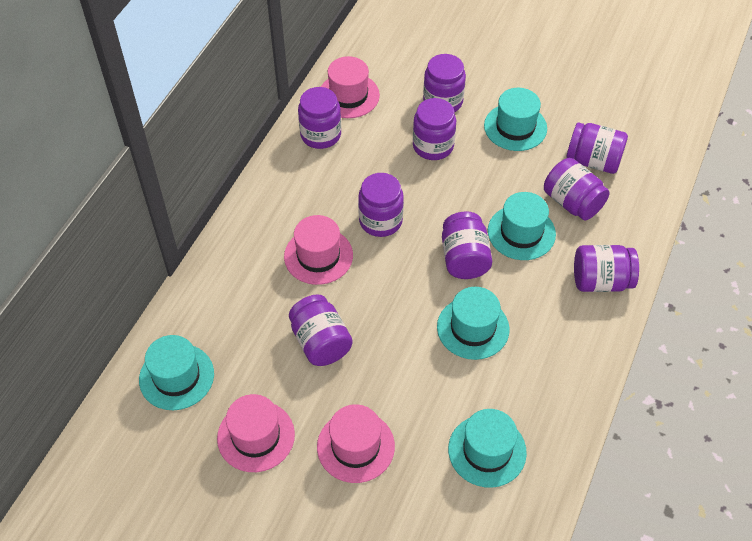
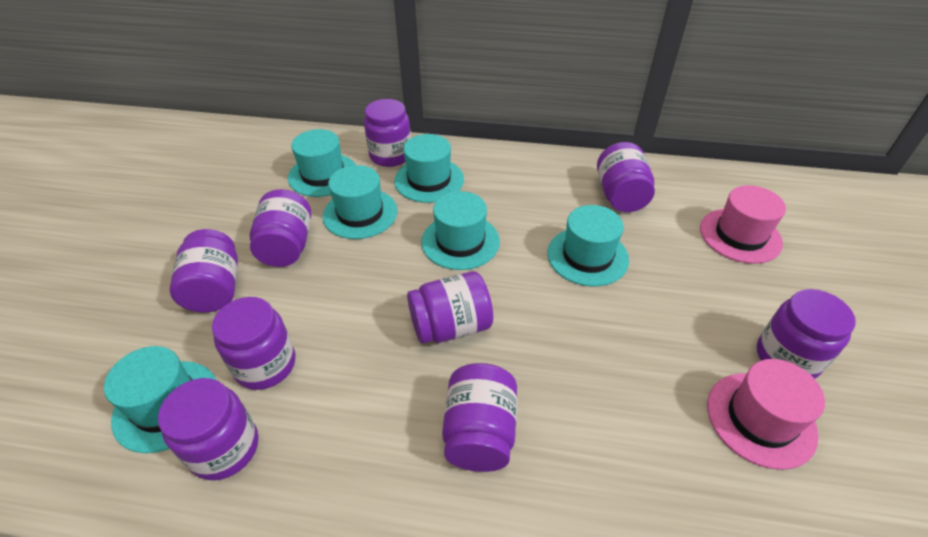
pink hat: 4 -> 2
turquoise hat: 5 -> 6

